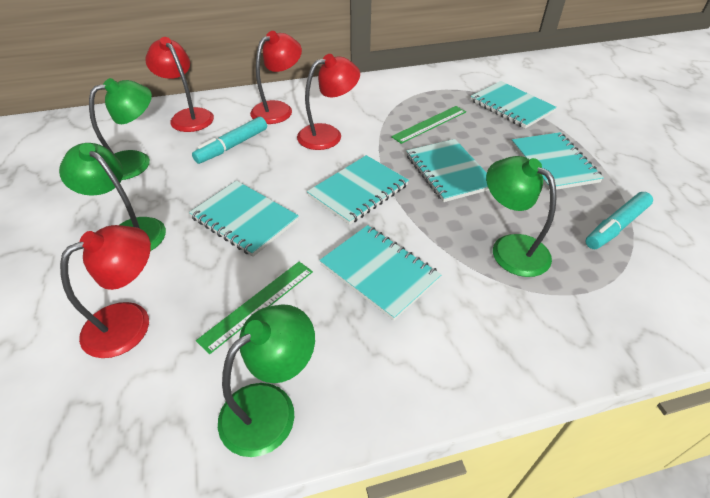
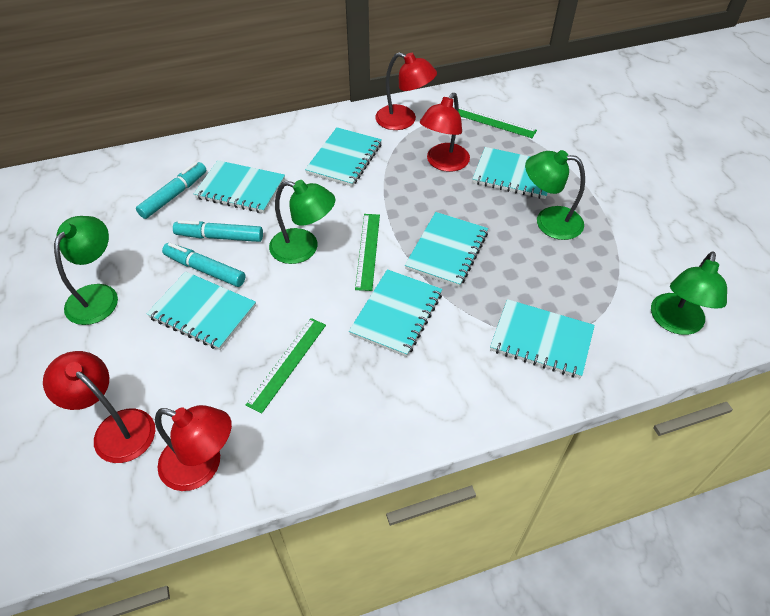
green ruler: 2 -> 3
turquoise marker: 2 -> 3
turquoise notebook: 6 -> 7

